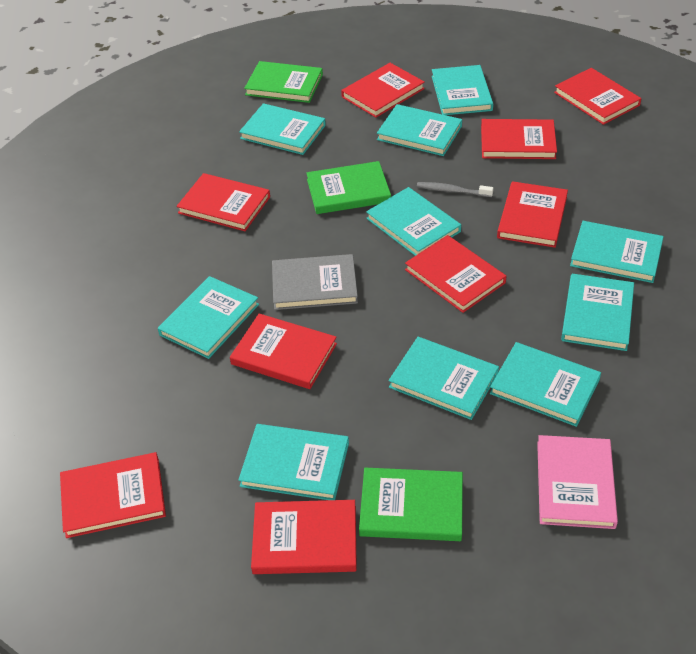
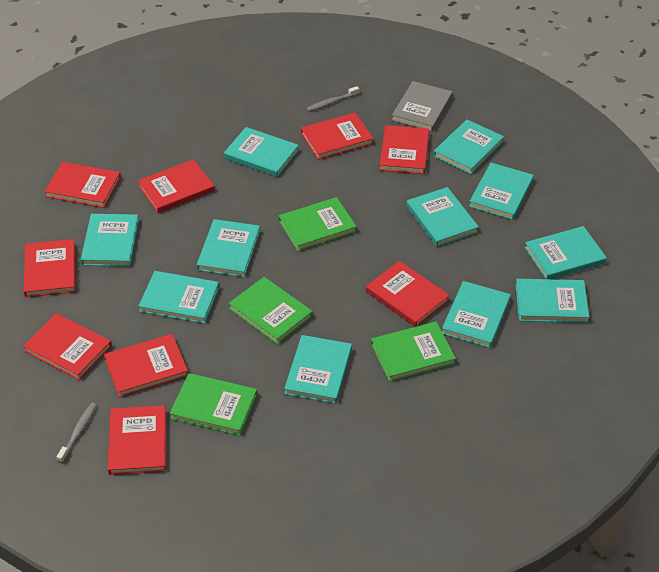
green book: 3 -> 4
grey toothbrush: 1 -> 2
pink book: 1 -> 0
turquoise book: 10 -> 11

